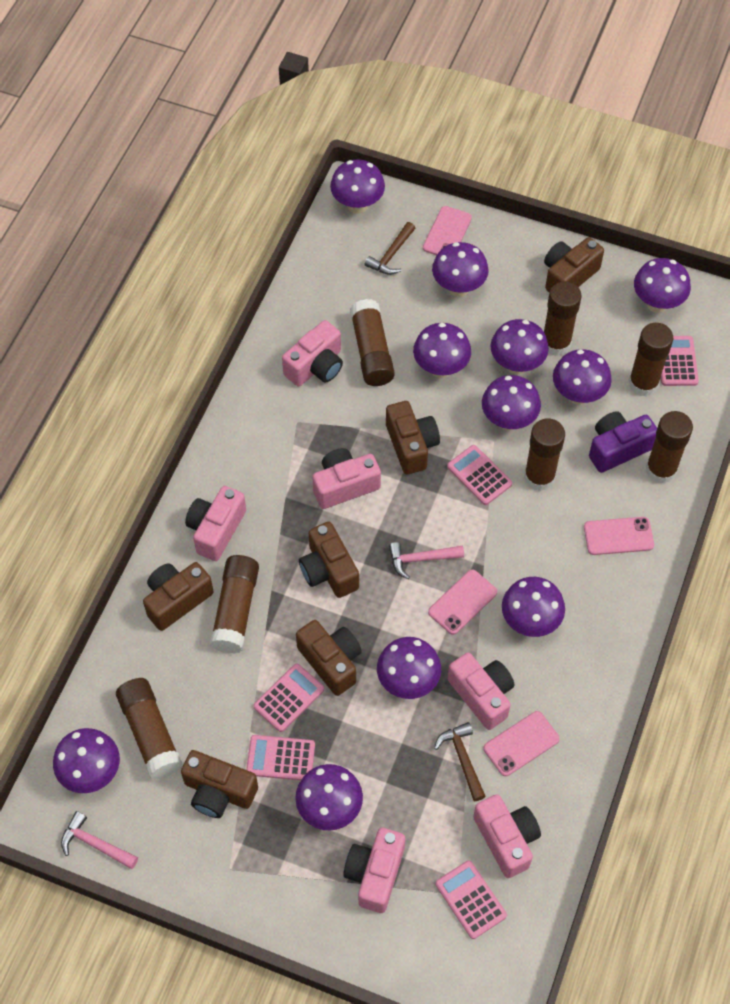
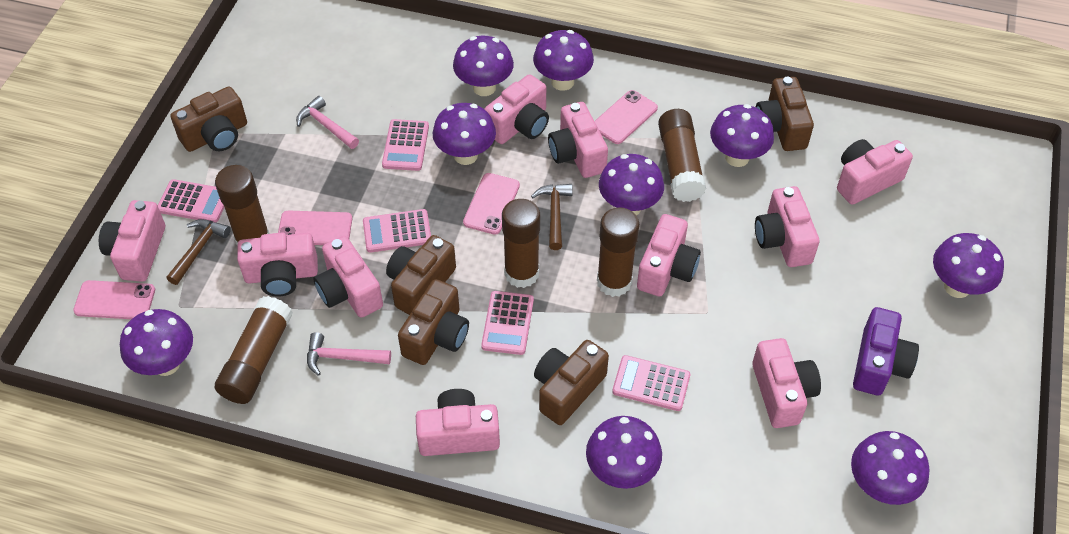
brown camera: 6 -> 5
brown glue stick: 7 -> 5
pink camera: 6 -> 10
purple mushroom: 11 -> 9

